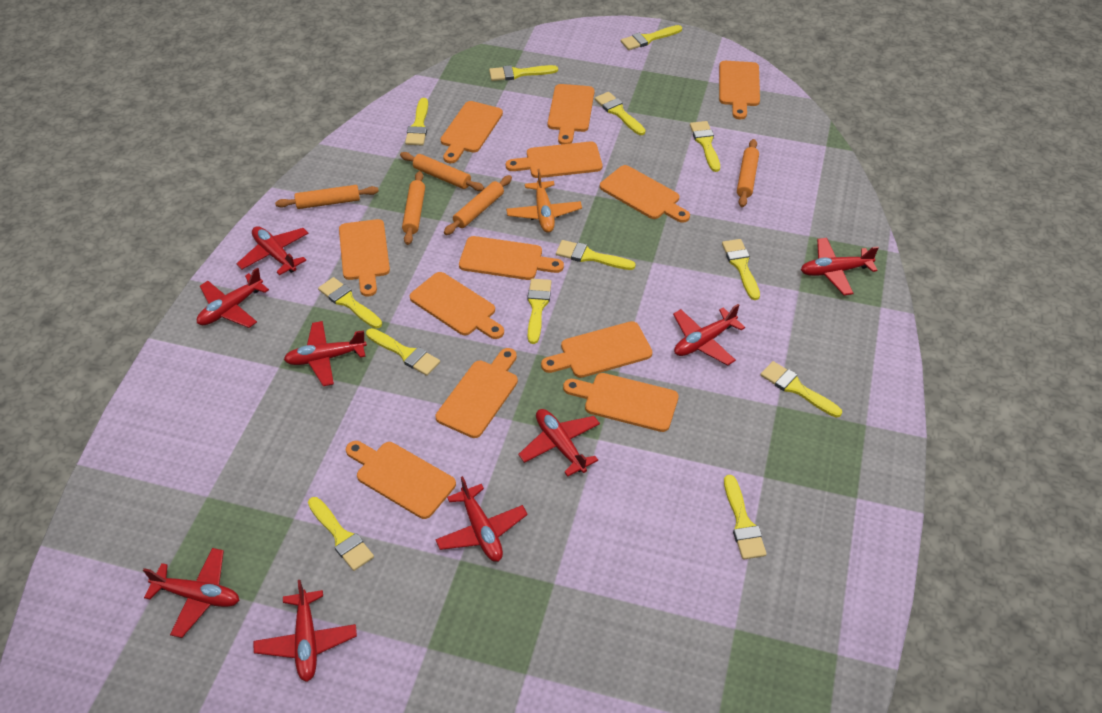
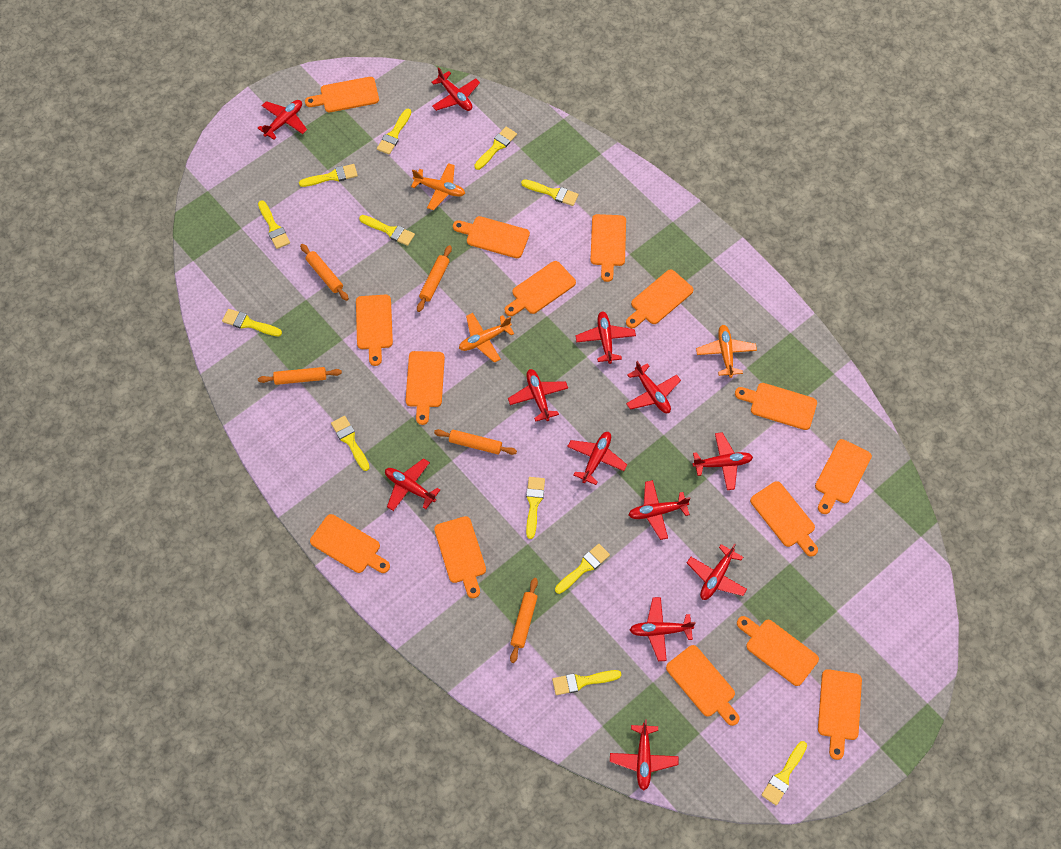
orange cutting board: 12 -> 15
orange plane: 1 -> 3
red plane: 9 -> 12
yellow brush: 13 -> 12

